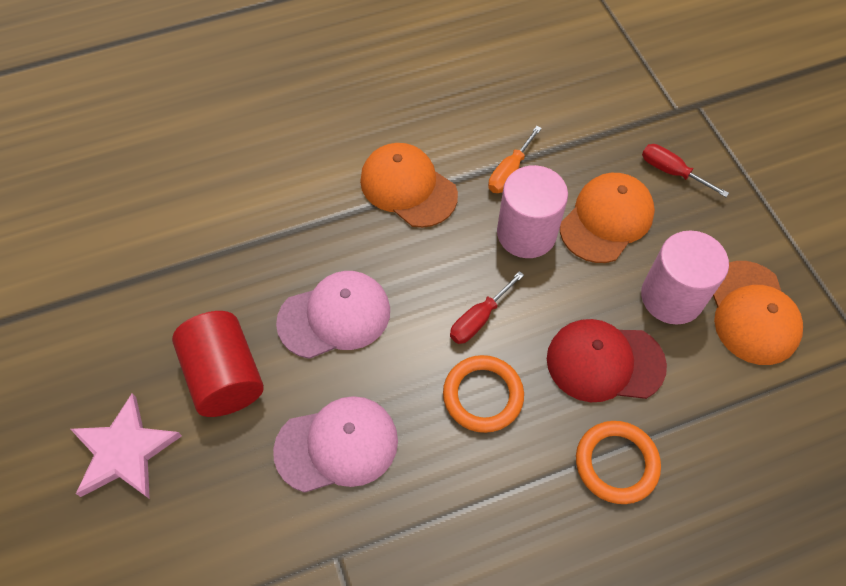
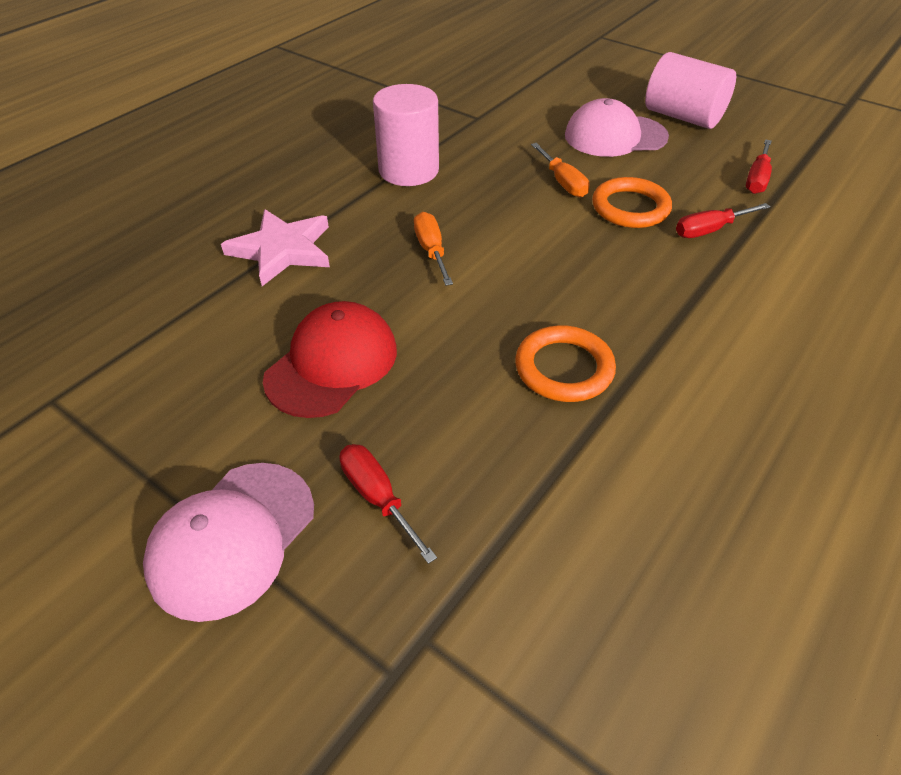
orange cap: 3 -> 0
orange screwdriver: 1 -> 2
red cylinder: 1 -> 0
red screwdriver: 2 -> 3

